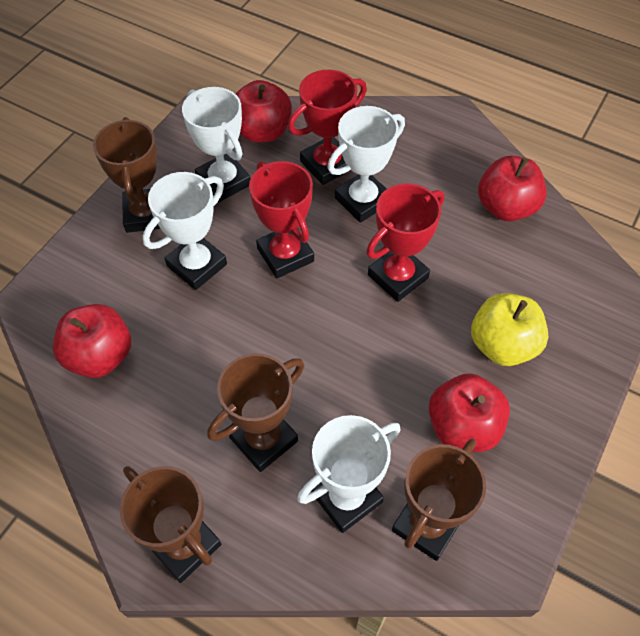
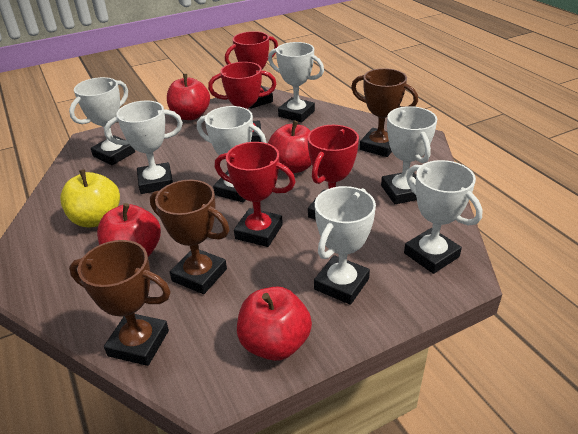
brown trophy: 4 -> 3
red trophy: 3 -> 4
white trophy: 4 -> 7

